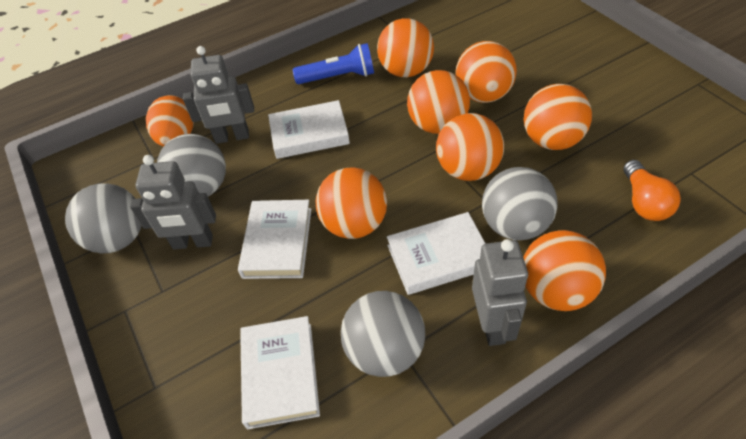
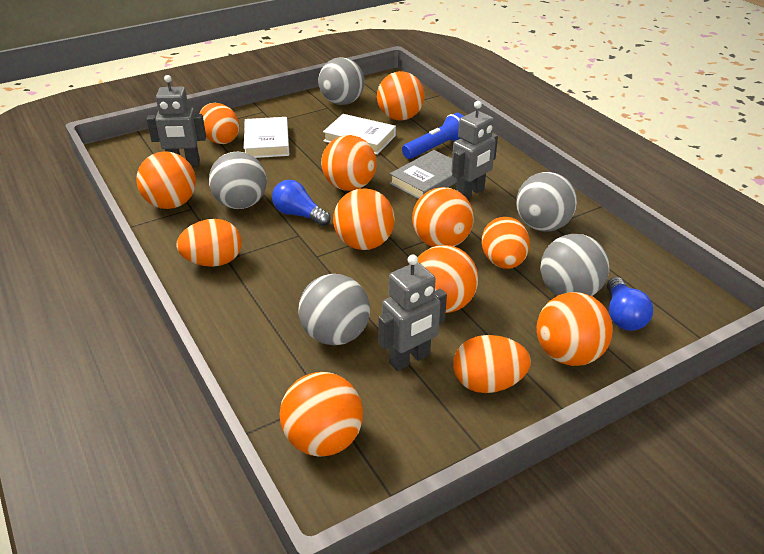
blue light bulb: 0 -> 2
grey ball: 4 -> 5
grey book: 0 -> 1
orange ball: 7 -> 8
orange egg: 1 -> 4
orange light bulb: 1 -> 0
white book: 4 -> 2

